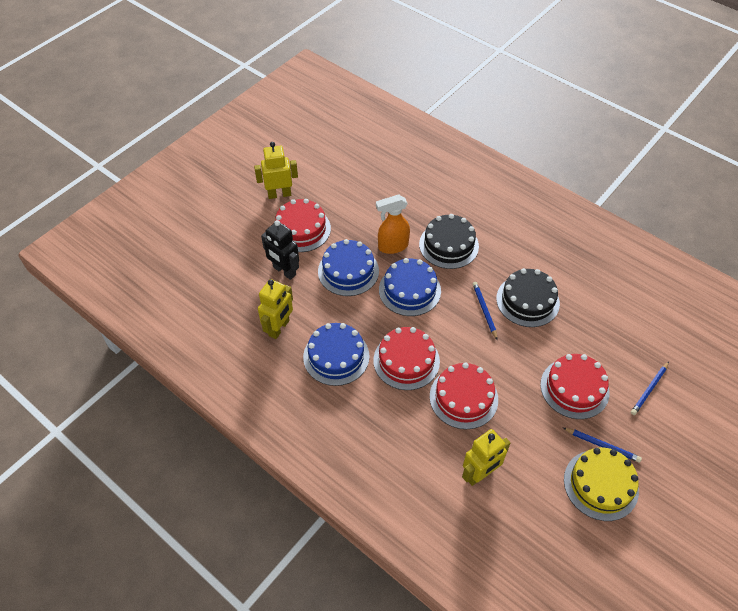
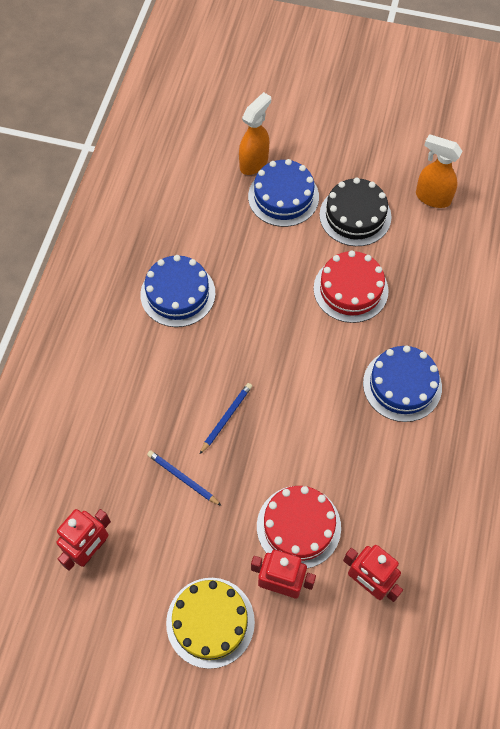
black cake: 2 -> 1
black robot: 1 -> 0
blue pencil: 3 -> 2
orange spray bottle: 1 -> 2
red cake: 4 -> 2
red robot: 0 -> 3
yellow robot: 3 -> 0

